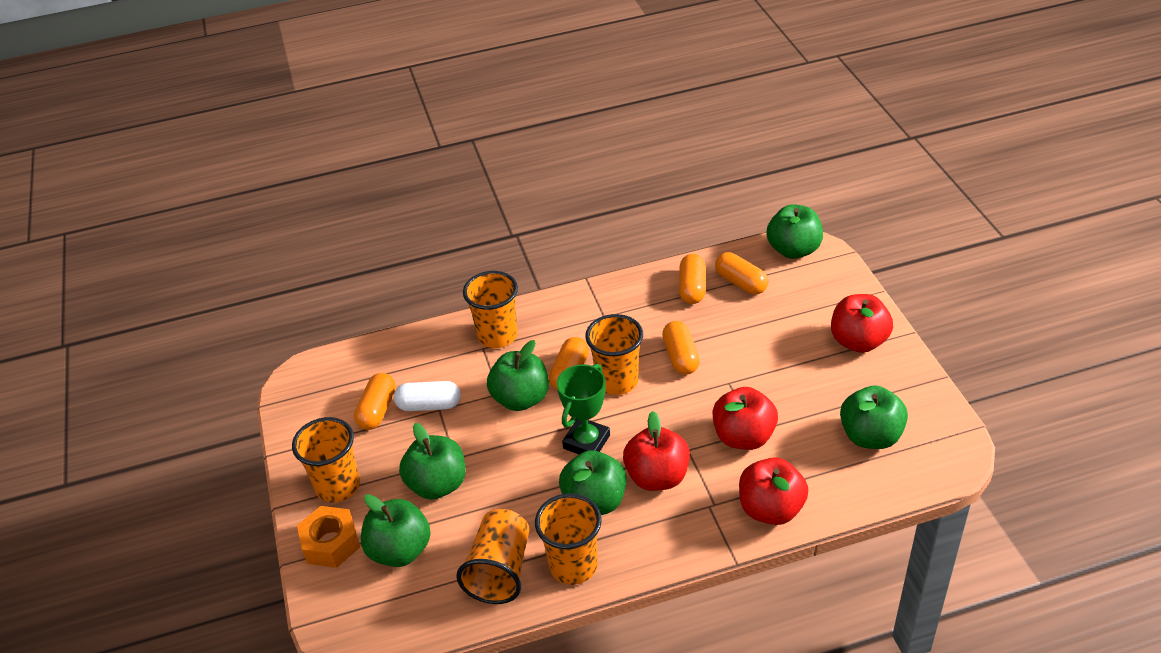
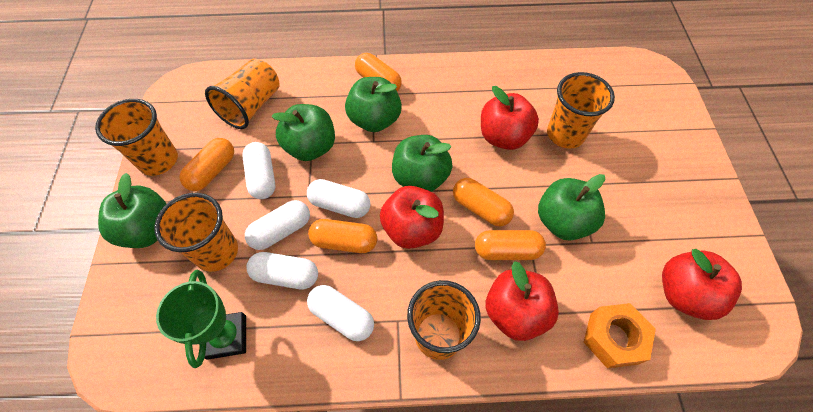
green apple: 6 -> 5
white capsule: 1 -> 5

